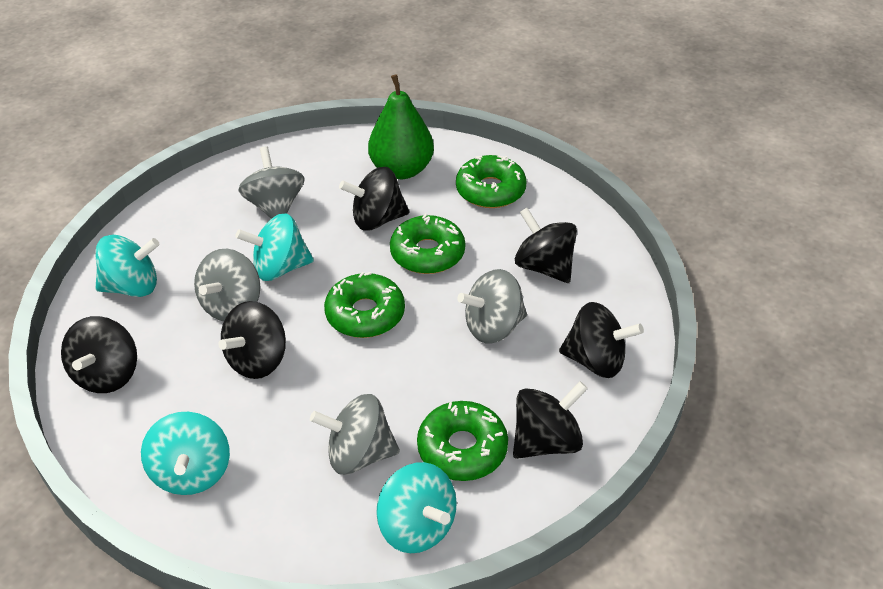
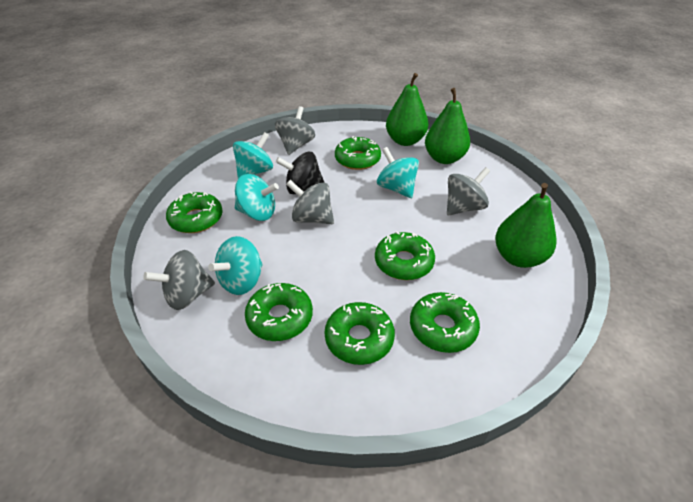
black spinning top: 6 -> 1
green donut: 4 -> 6
green pear: 1 -> 3

